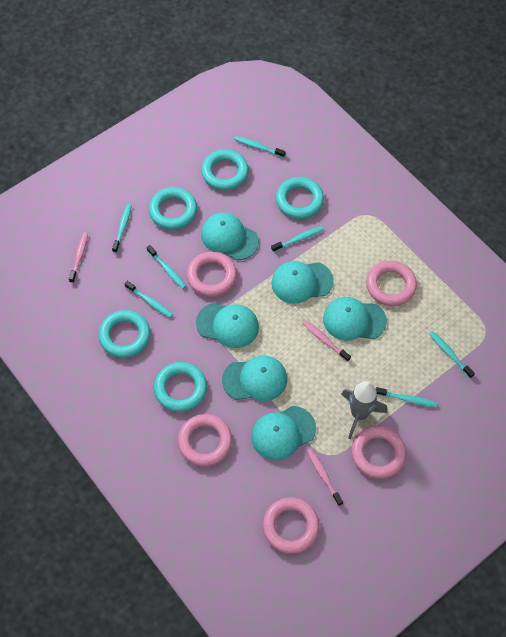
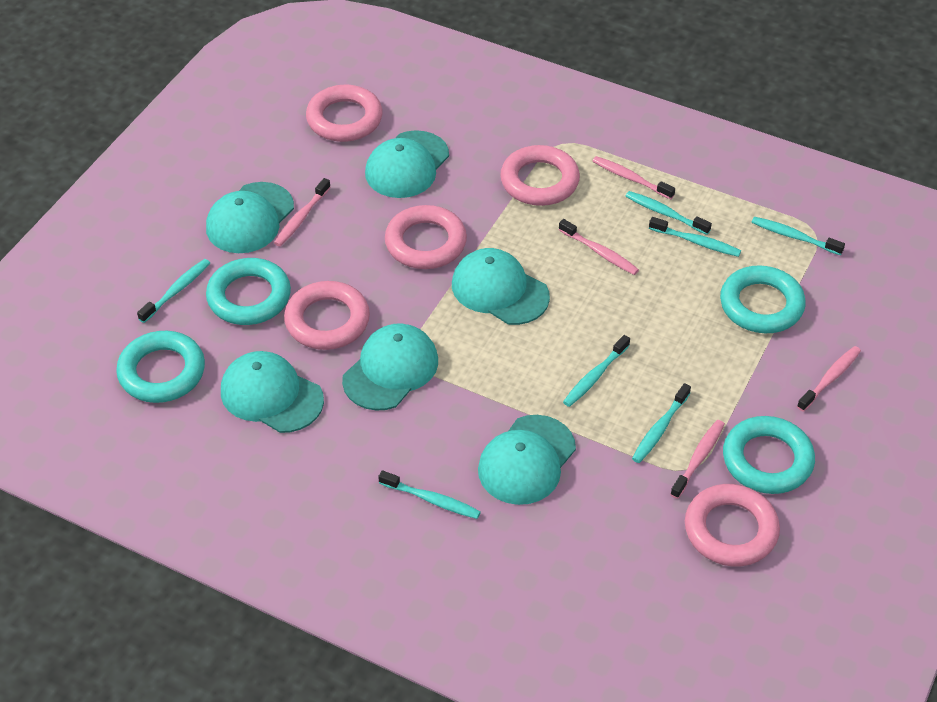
grey rocket: 1 -> 0
pink toothbrush: 3 -> 5
turquoise ring: 5 -> 4

